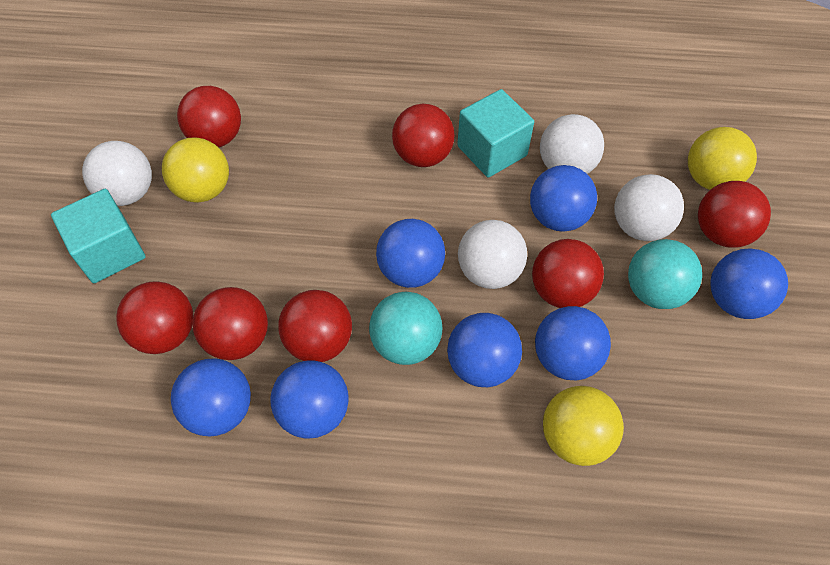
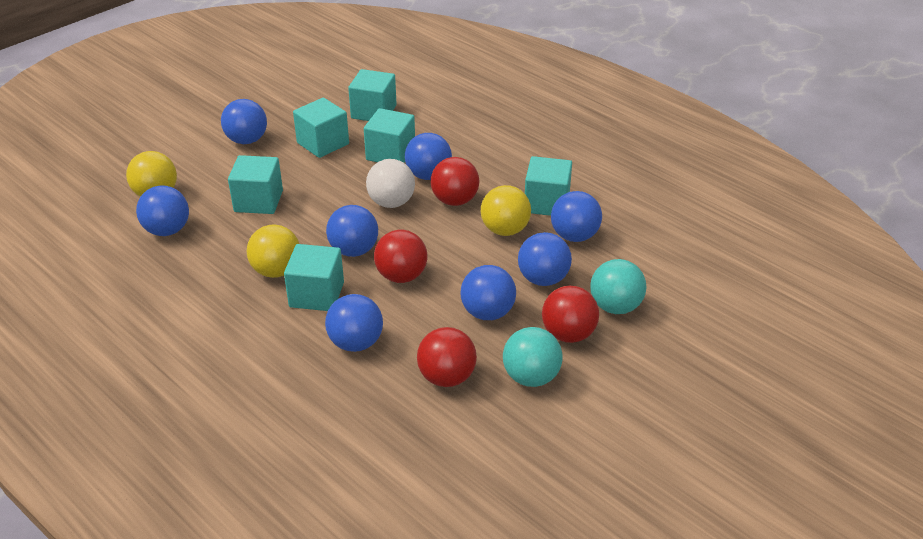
blue ball: 7 -> 8
red ball: 7 -> 4
turquoise cube: 2 -> 6
white ball: 4 -> 1

